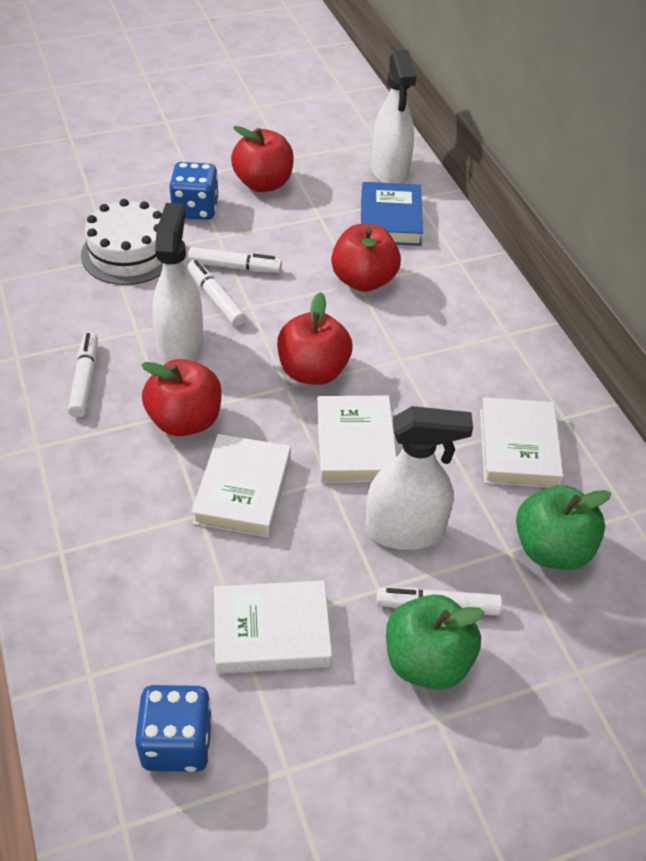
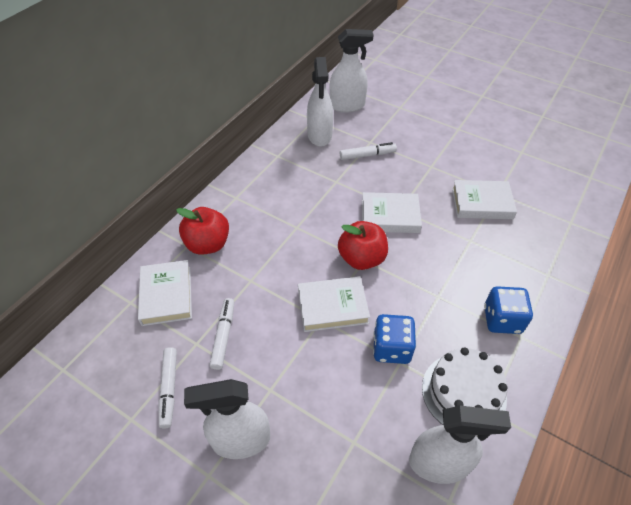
blue book: 1 -> 0
green apple: 2 -> 0
red apple: 4 -> 2
white marker: 4 -> 3
white spray bottle: 3 -> 4

